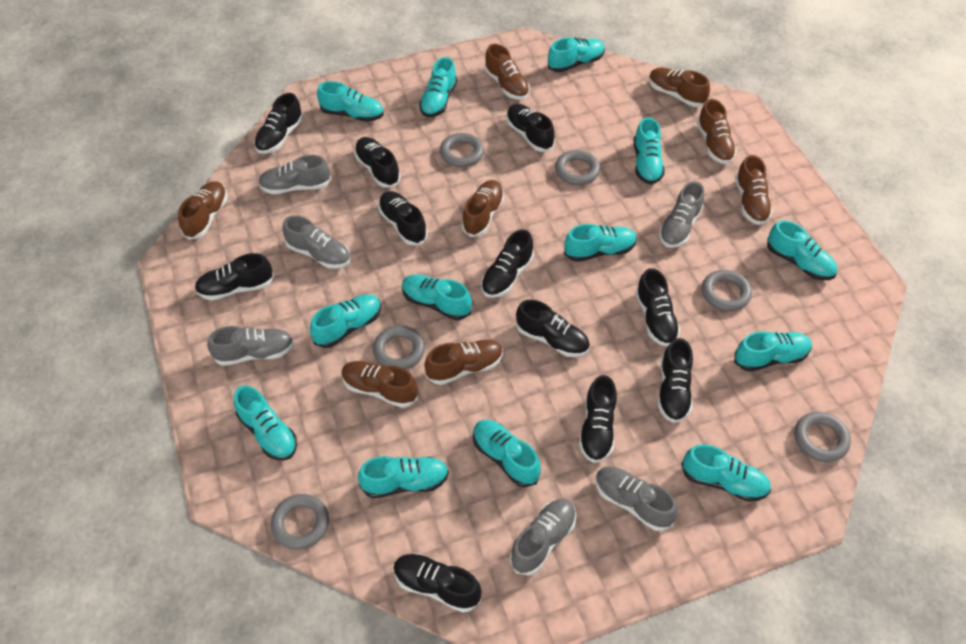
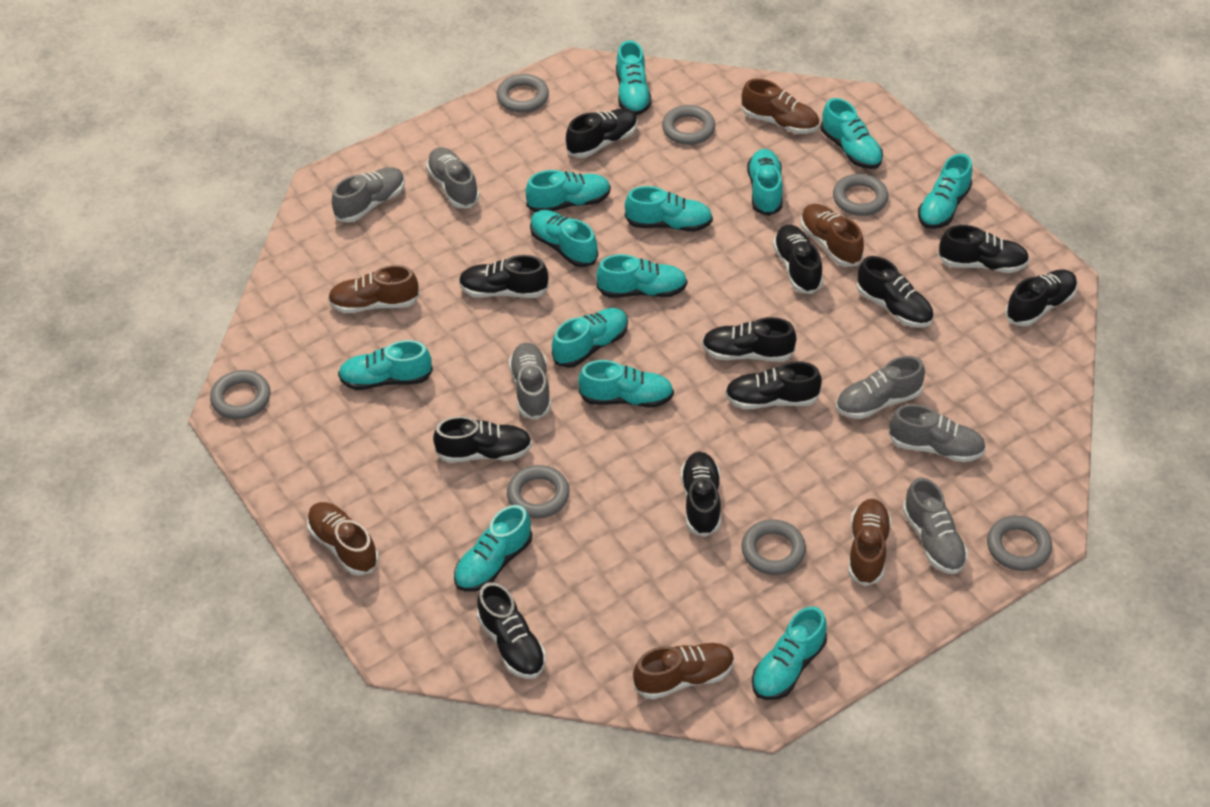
brown shoe: 8 -> 6
grey ring: 6 -> 7

